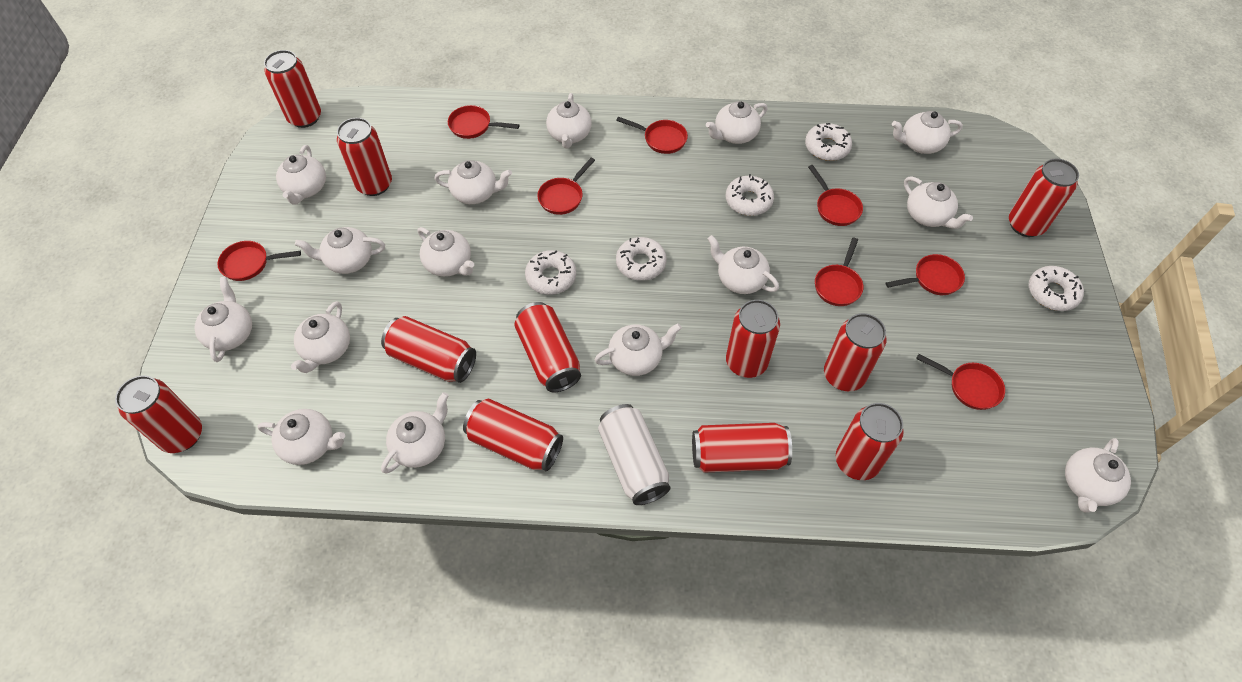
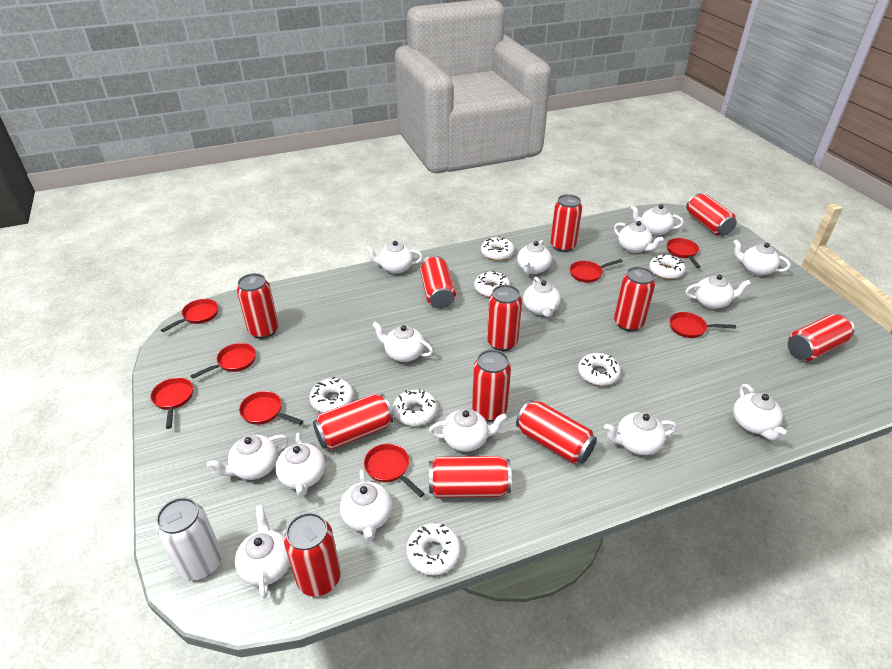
red can: 11 -> 12
white donut: 5 -> 7

